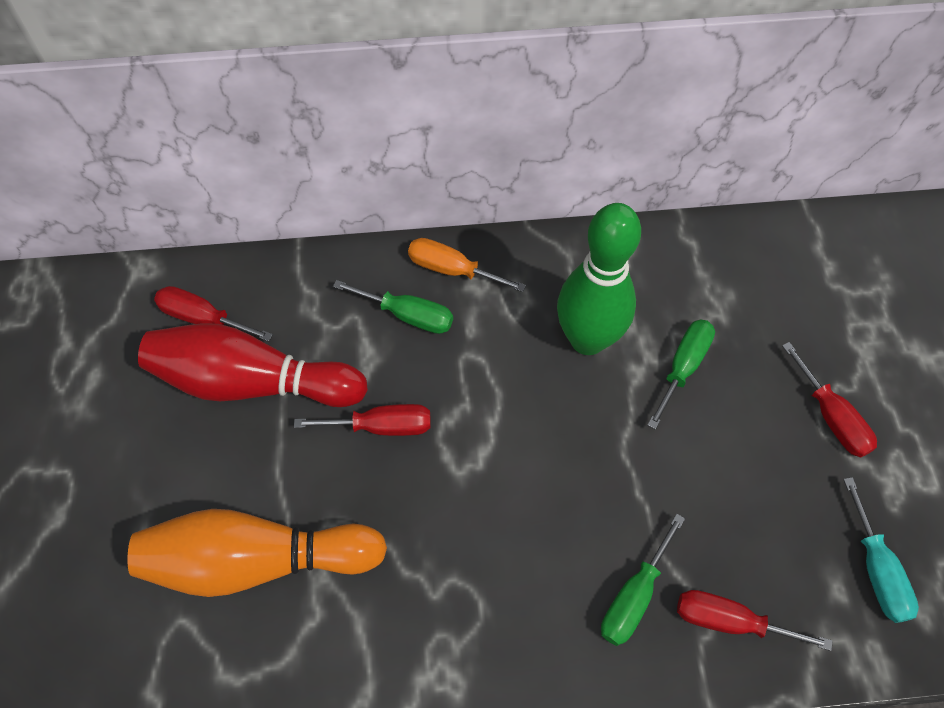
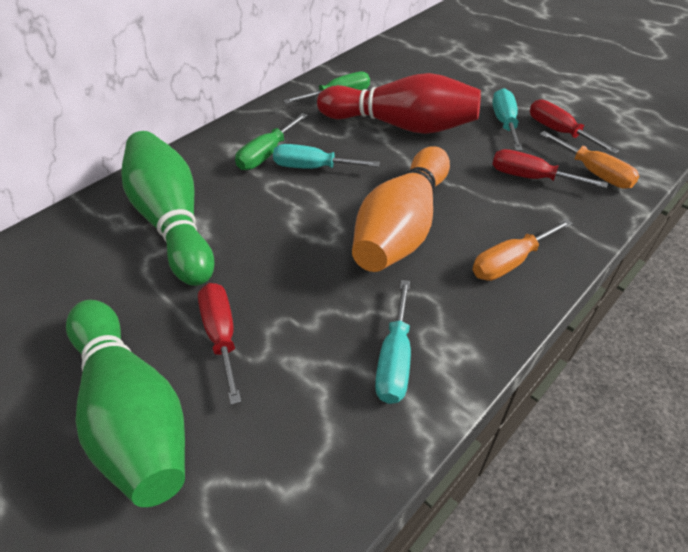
green bowling pin: 1 -> 2
green screwdriver: 3 -> 2
orange screwdriver: 1 -> 2
red screwdriver: 4 -> 3
turquoise screwdriver: 1 -> 3

